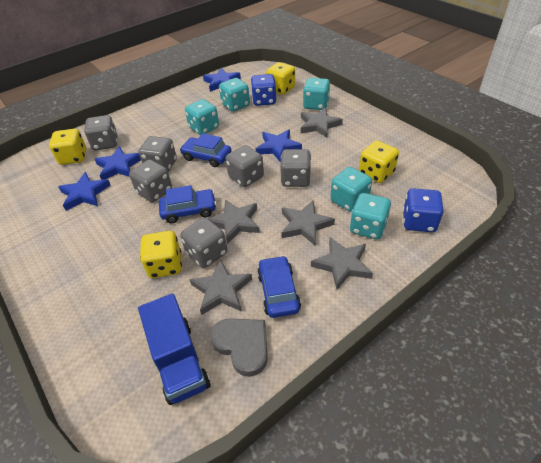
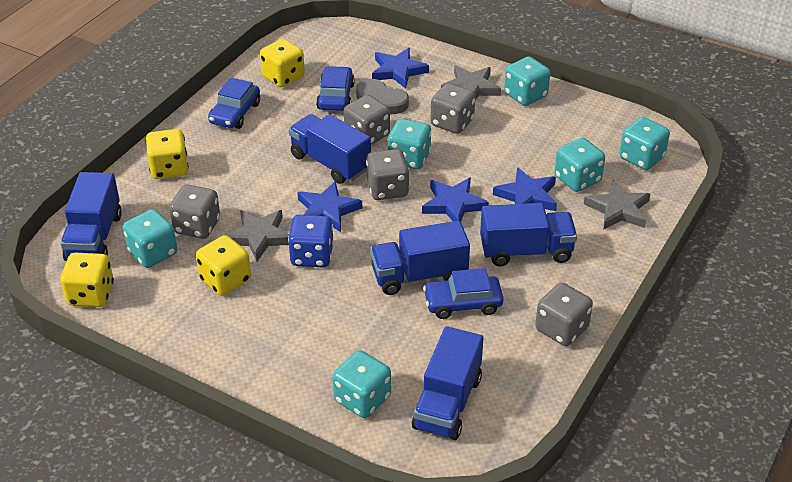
blue dice: 2 -> 1
blue truck: 1 -> 5
grey dice: 6 -> 5
grey star: 5 -> 3
turquoise dice: 5 -> 6

